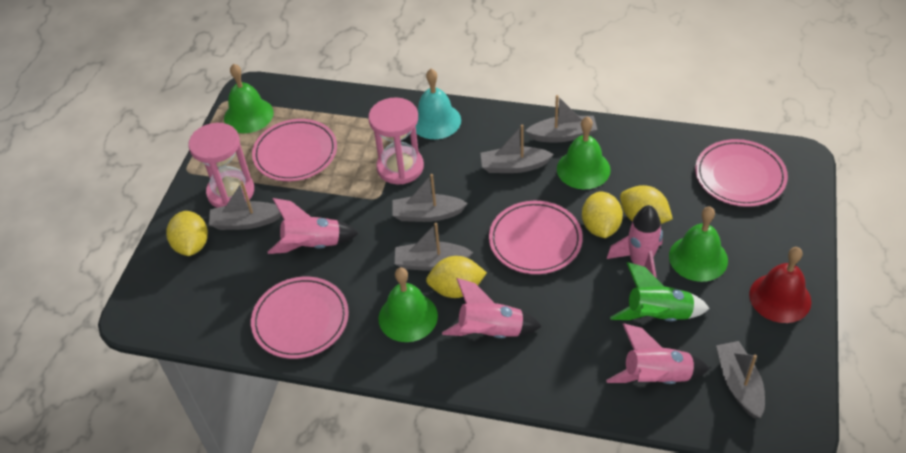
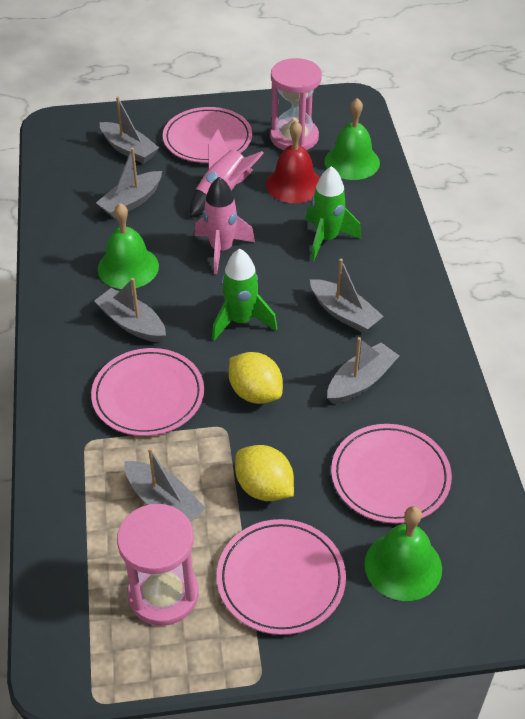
green bell: 4 -> 3
green rocket: 1 -> 2
pink rocket: 4 -> 2
turquoise bell: 1 -> 0
yellow lemon: 4 -> 2

